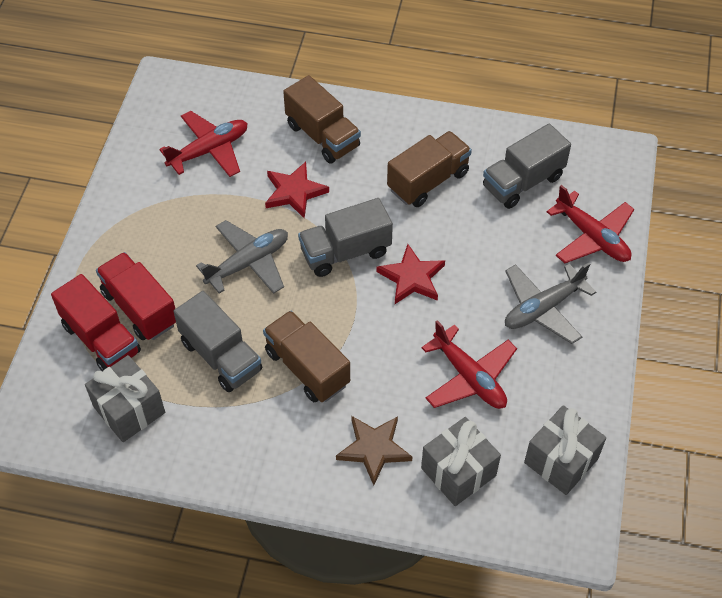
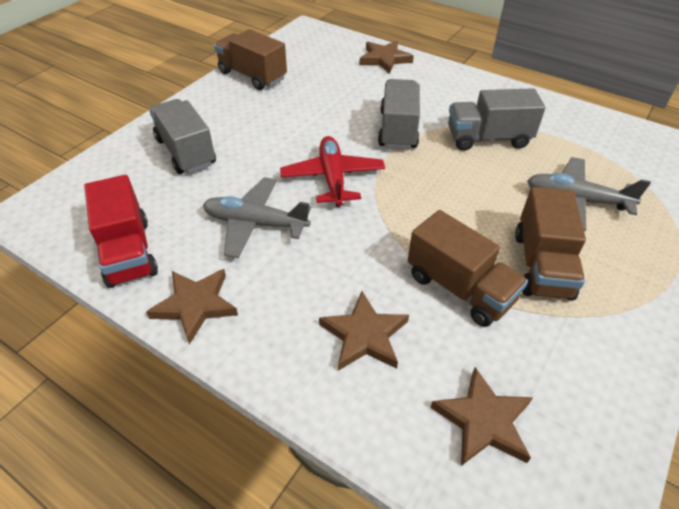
brown star: 1 -> 4
grey gift: 3 -> 0
red plane: 3 -> 1
red star: 2 -> 0
red truck: 2 -> 1

